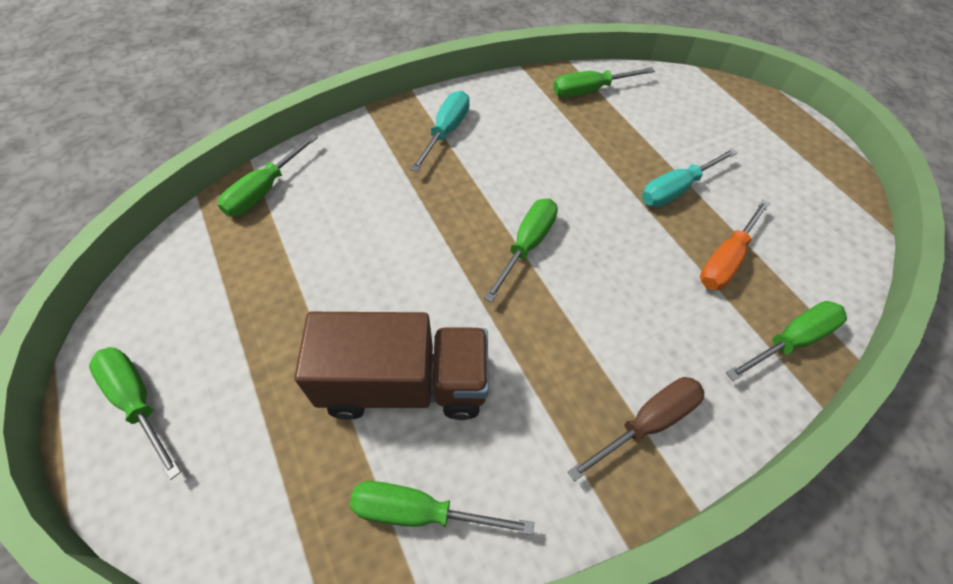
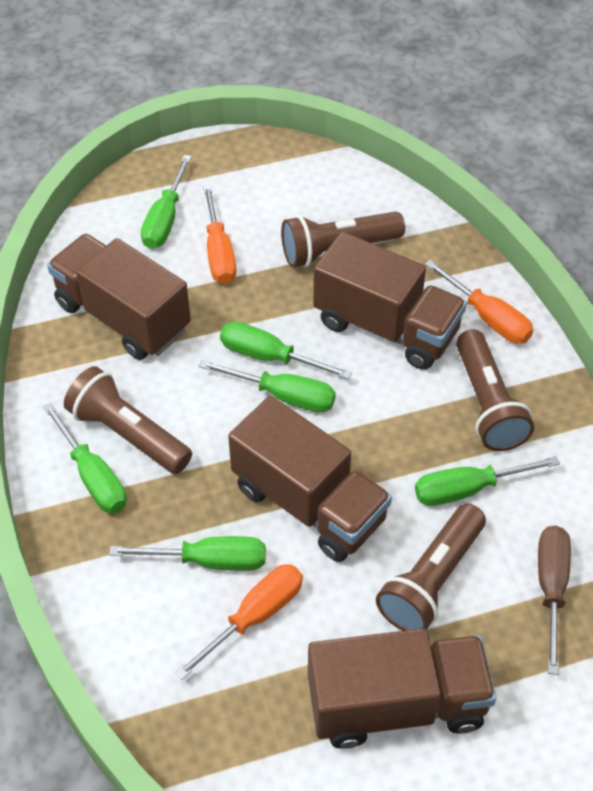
brown flashlight: 0 -> 4
brown truck: 1 -> 4
orange screwdriver: 1 -> 3
turquoise screwdriver: 2 -> 0

